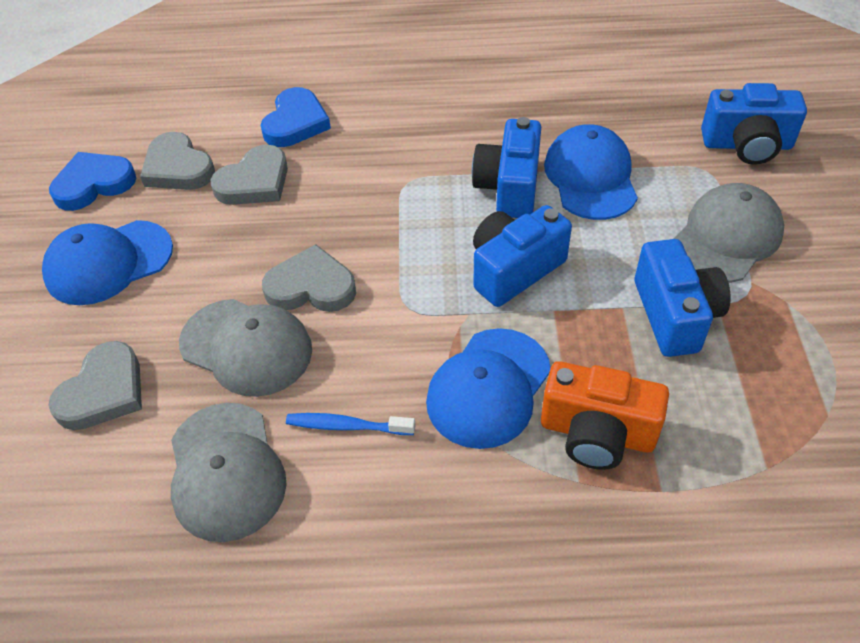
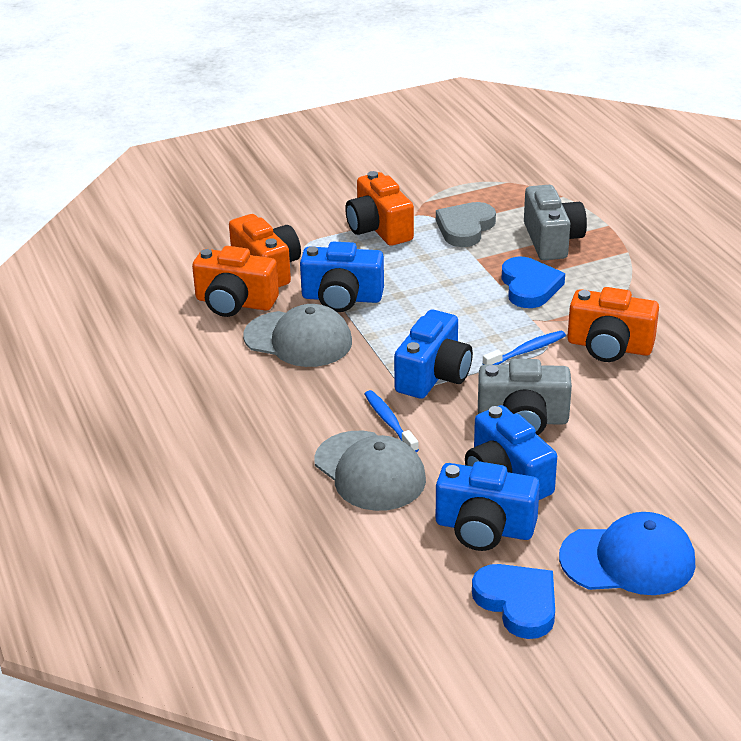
blue cap: 3 -> 1
blue toothbrush: 1 -> 2
grey camera: 0 -> 2
grey cap: 3 -> 2
grey heart: 4 -> 1
orange camera: 1 -> 4

